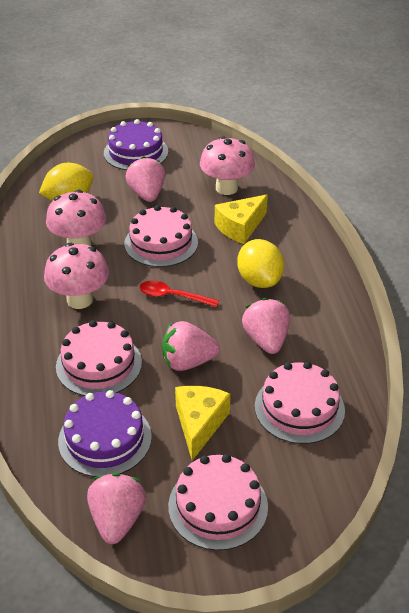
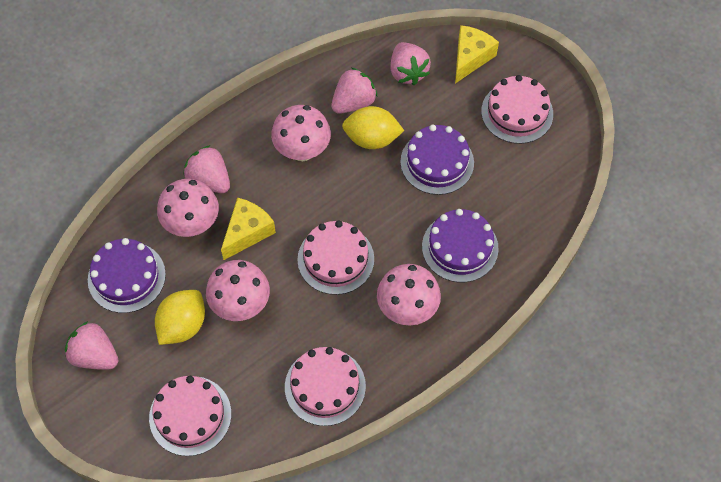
pink mushroom: 3 -> 4
purple cake: 2 -> 3
red spoon: 1 -> 0

